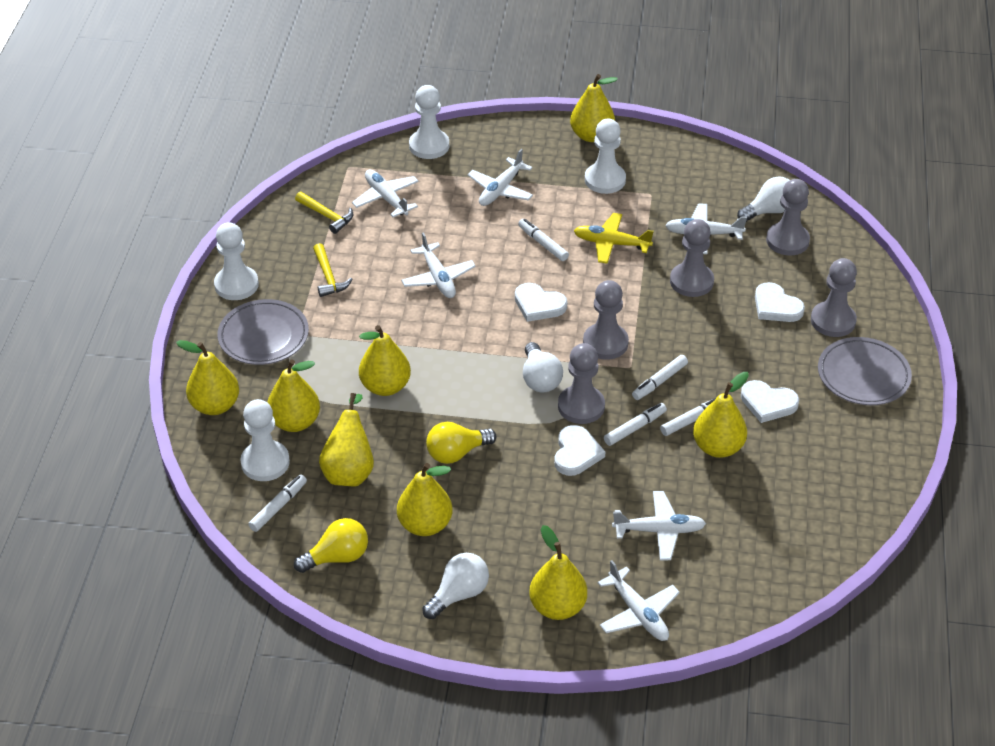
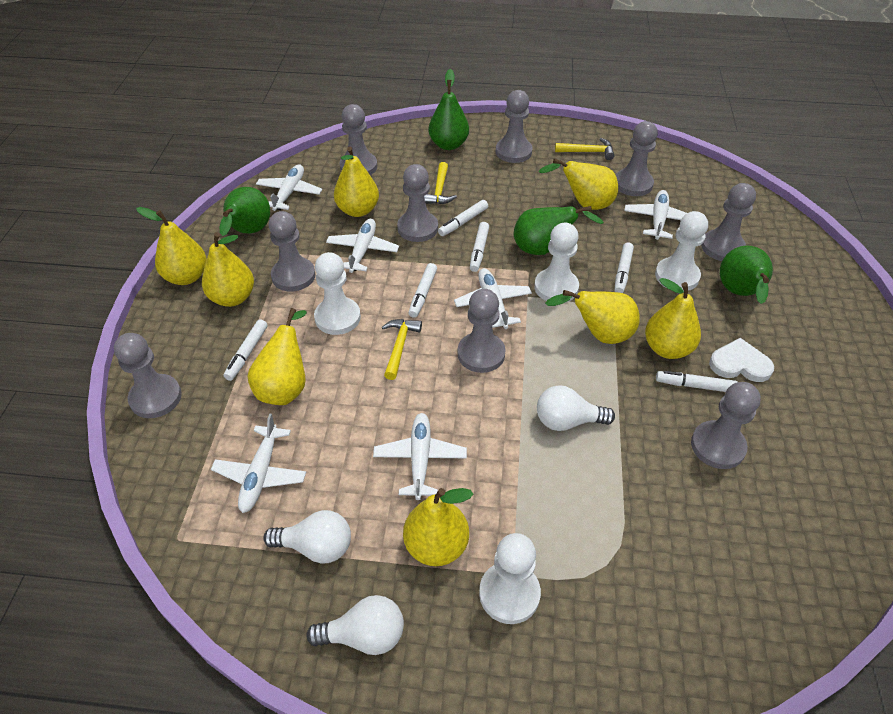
green pear: 0 -> 4
grey pawn: 5 -> 9
grey plate: 2 -> 0
white heart: 4 -> 1
white marker: 5 -> 6
yellow hammer: 2 -> 3
yellow light bulb: 2 -> 0
yellow plane: 1 -> 0

